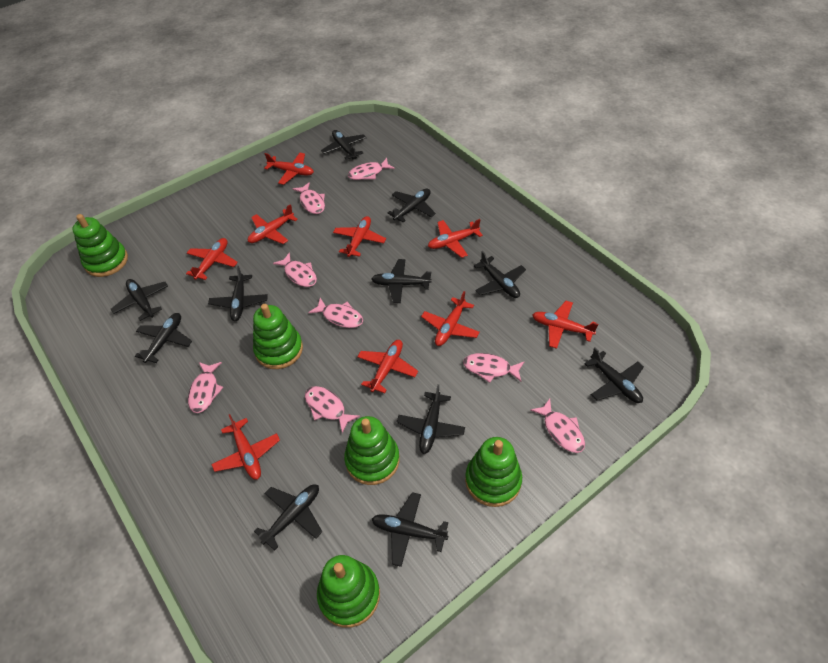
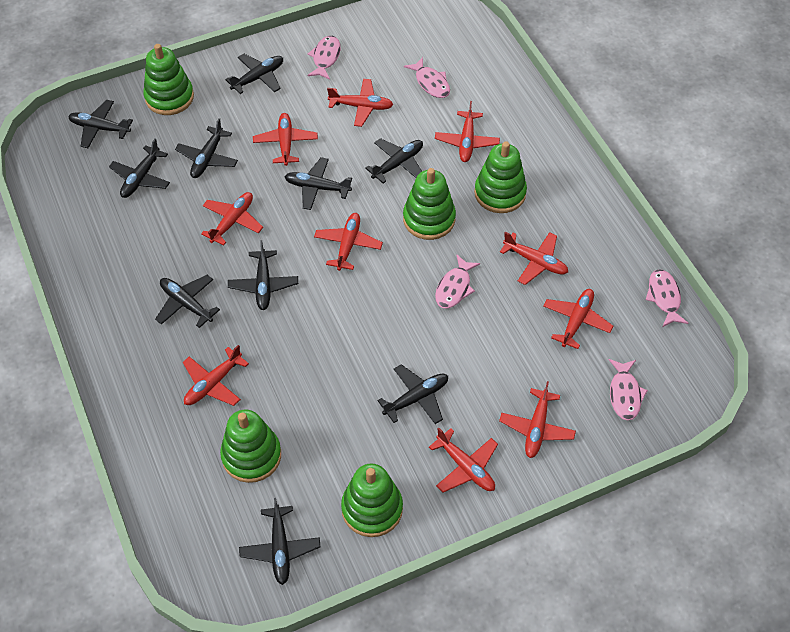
black plane: 11 -> 10
pink fish: 8 -> 5
red plane: 9 -> 10

